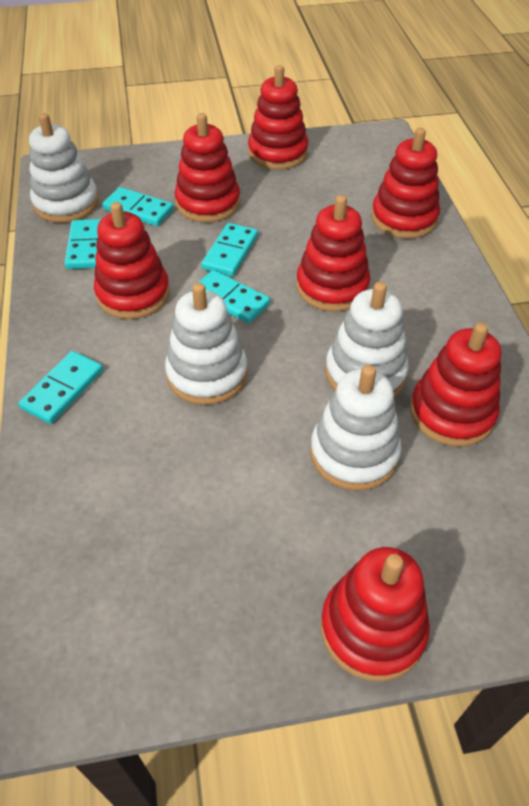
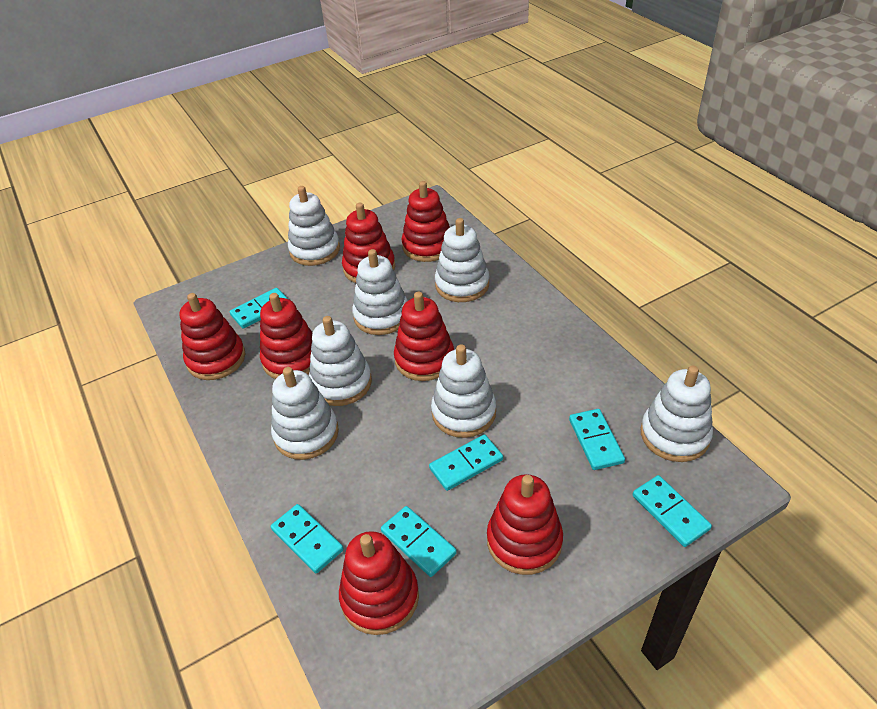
turquoise domino: 5 -> 6
white stacking toy: 4 -> 7

